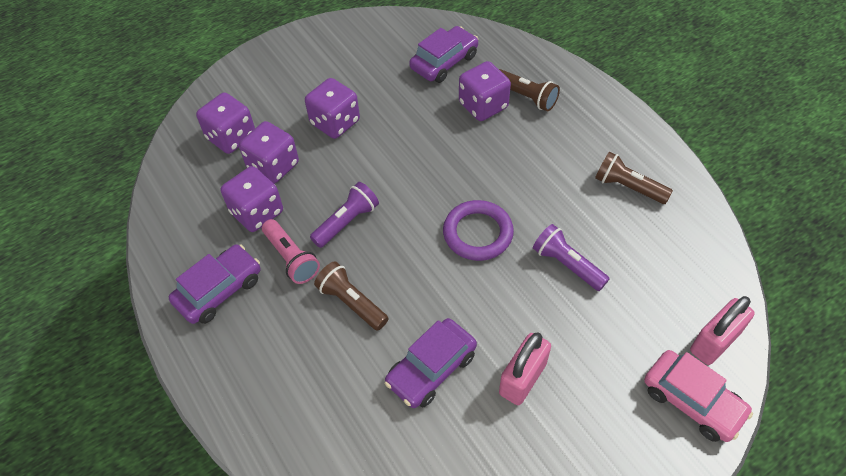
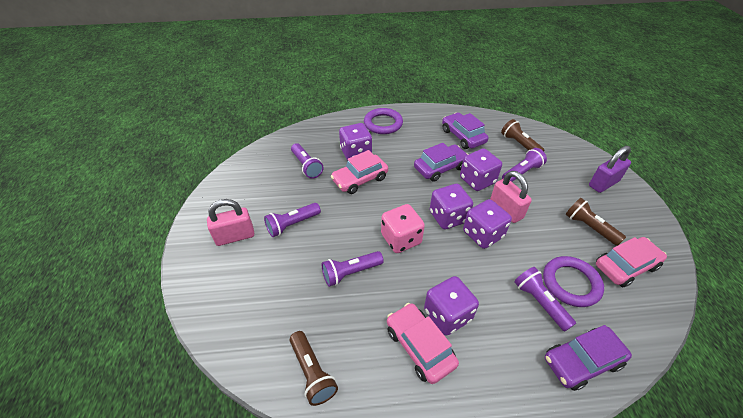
pink car: 1 -> 3
pink dice: 0 -> 1
pink flashlight: 1 -> 0
purple flashlight: 2 -> 5
purple padlock: 0 -> 1
purple ring: 1 -> 2

